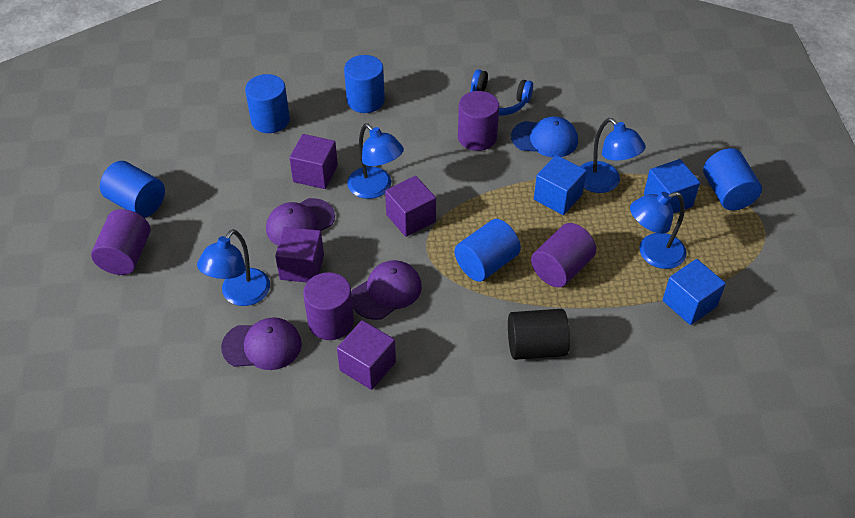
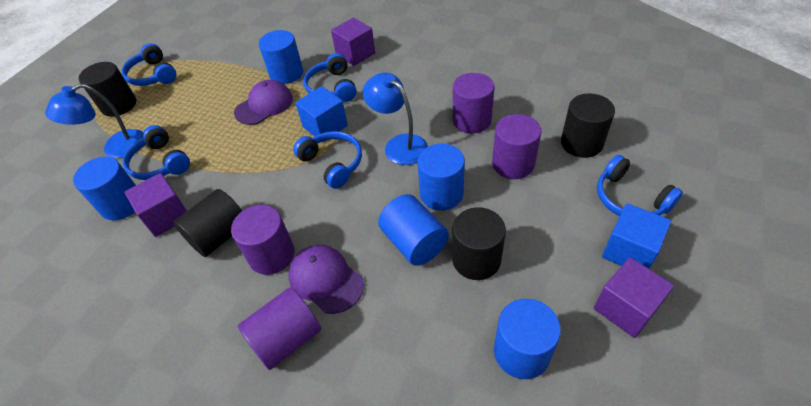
black cylinder: 1 -> 4
blue cap: 1 -> 0
blue cube: 3 -> 2
blue headphones: 1 -> 5
blue lamp: 4 -> 2
purple cap: 3 -> 2
purple cube: 4 -> 3

